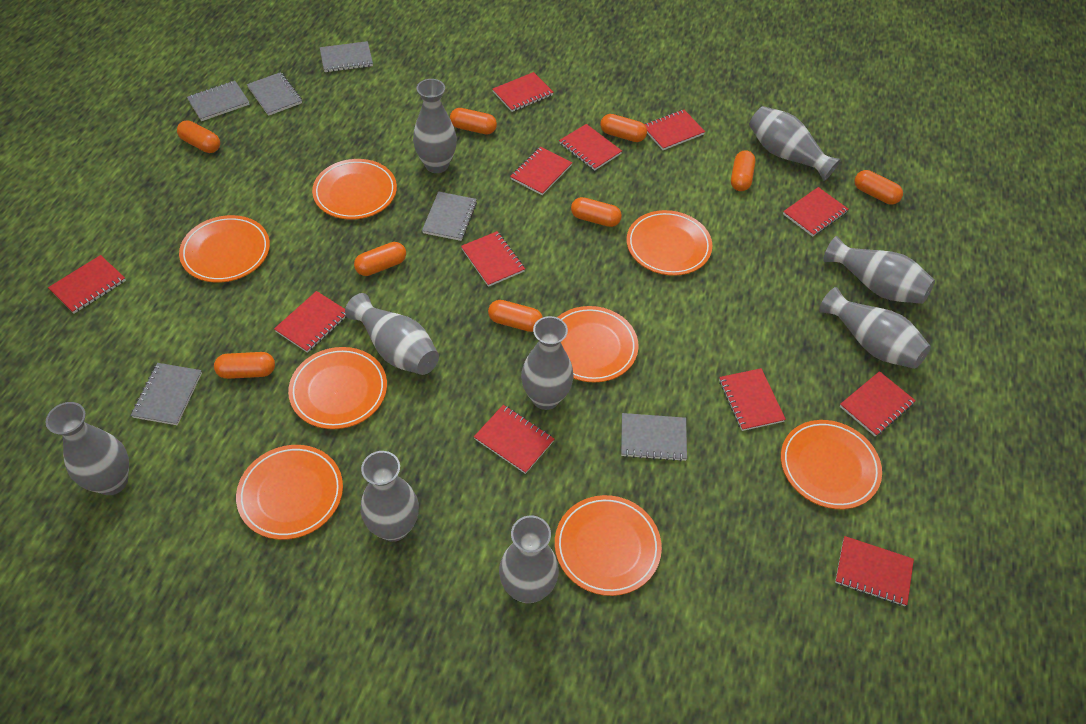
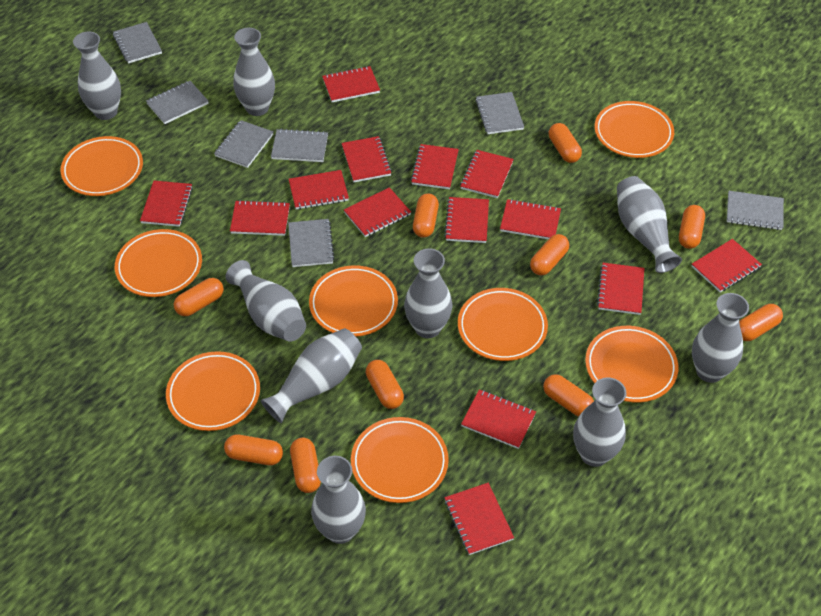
grey notebook: 6 -> 7
orange capsule: 9 -> 10
red notebook: 12 -> 14

